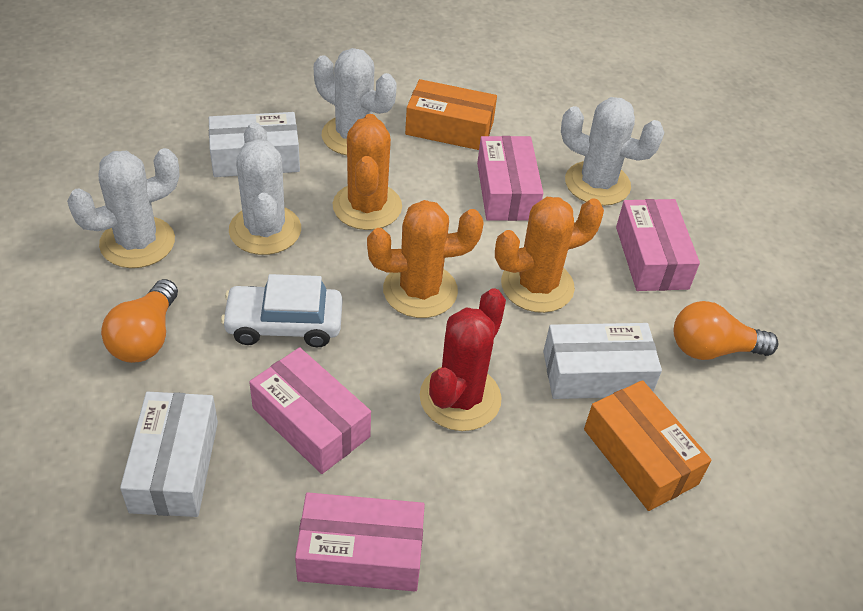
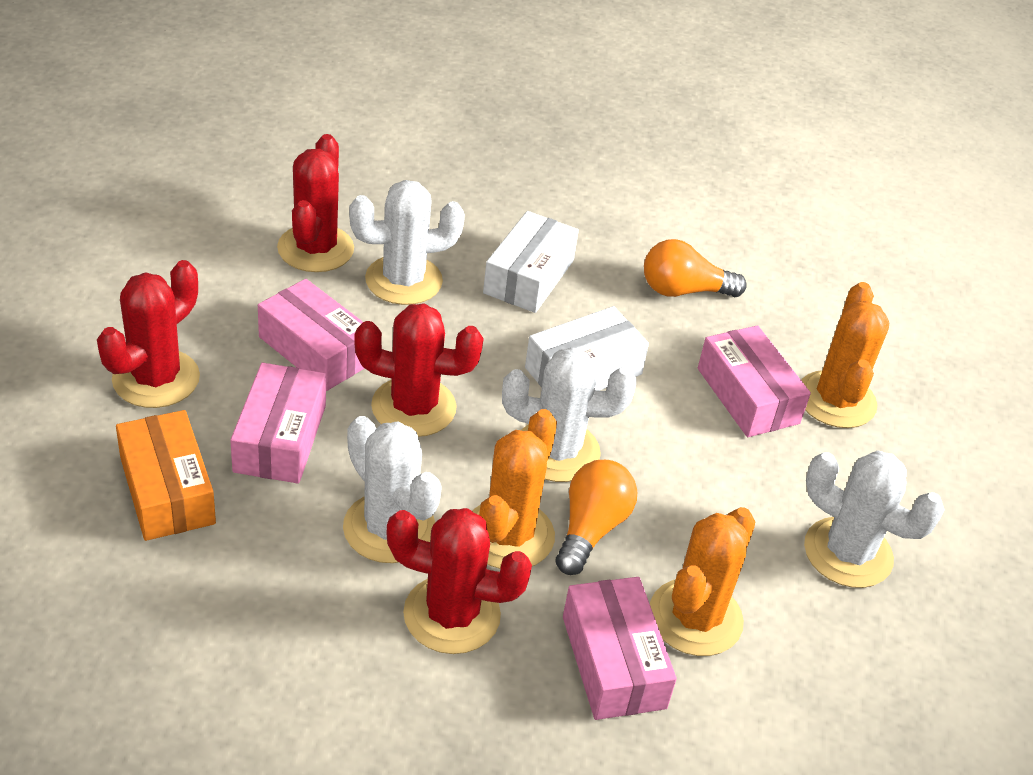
orange box: 2 -> 1
red cactus: 1 -> 4
white box: 3 -> 2
white car: 1 -> 0

